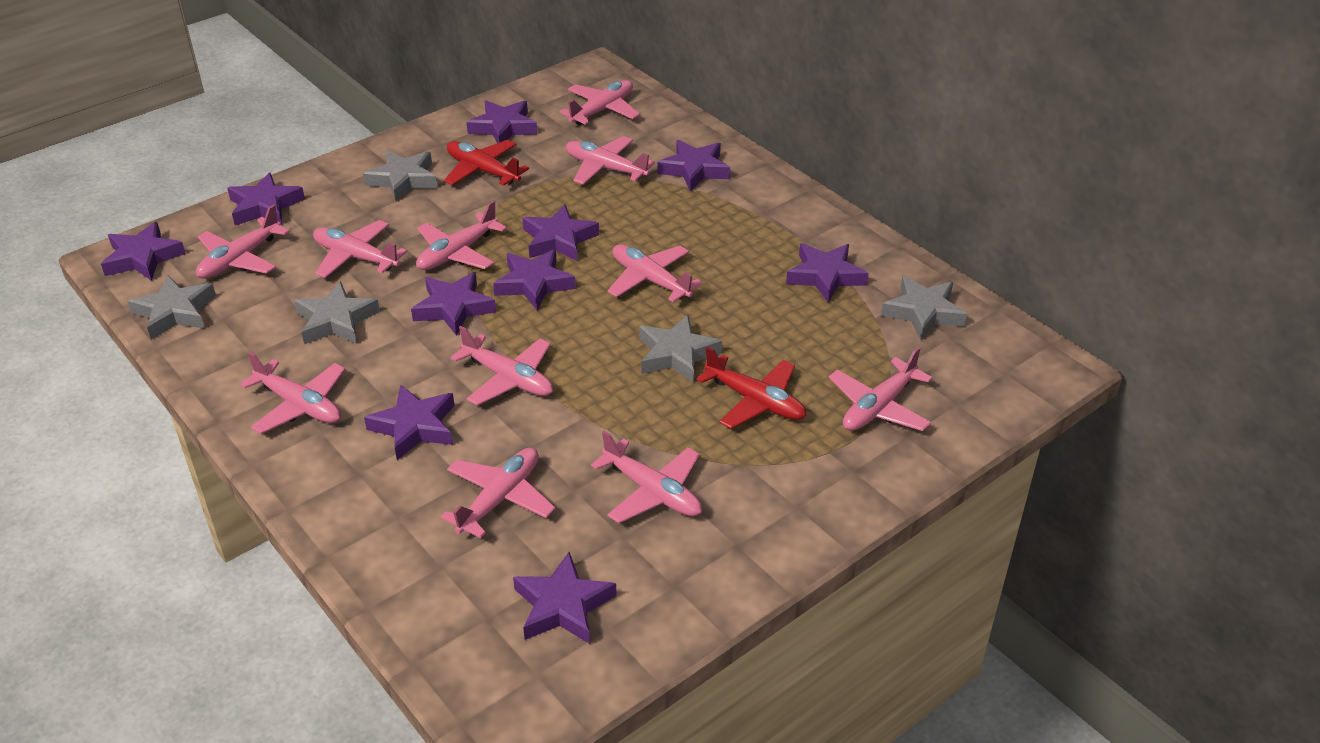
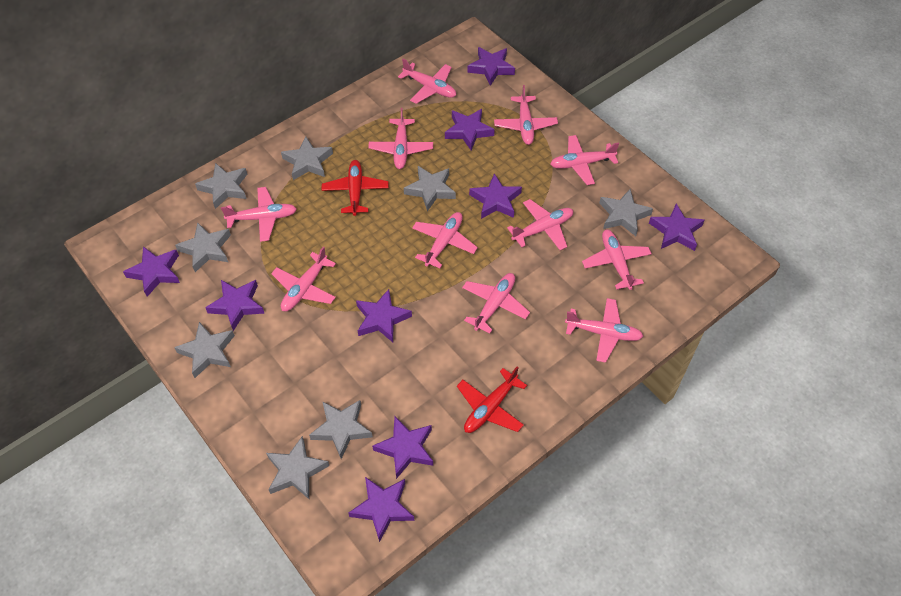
grey star: 5 -> 8
purple star: 10 -> 9

